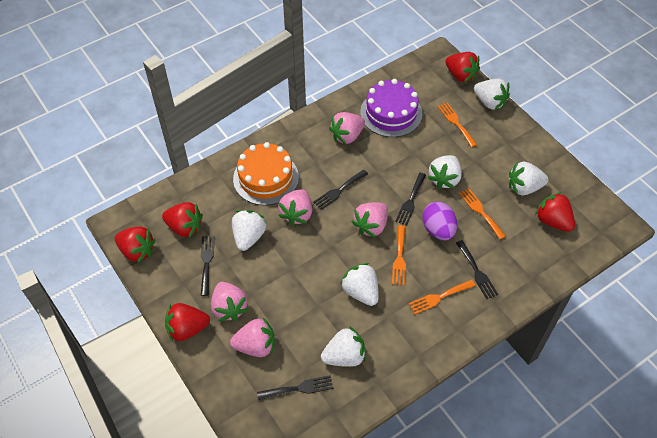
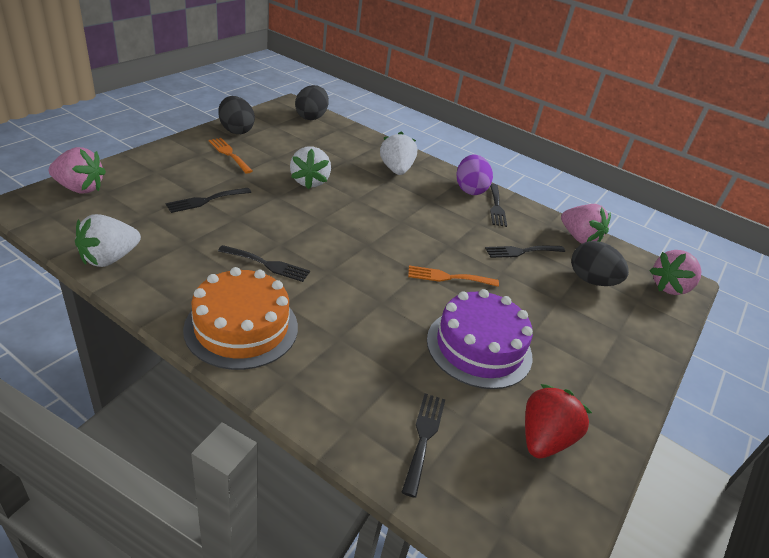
black egg: 0 -> 3
orange fork: 4 -> 2
pink strawberry: 5 -> 3
red strawberry: 5 -> 1
white strawberry: 6 -> 3

